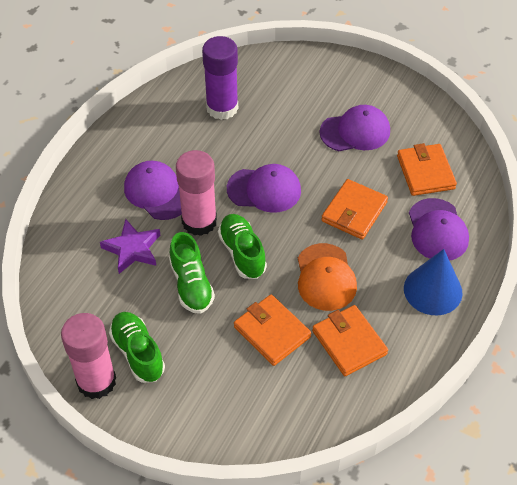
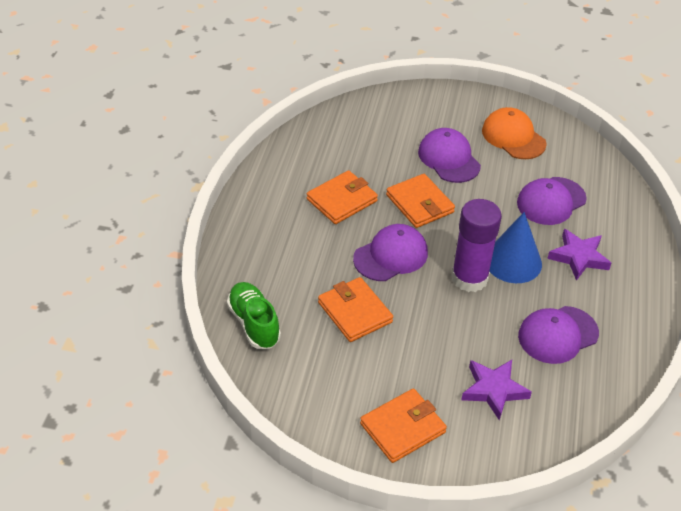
green shoe: 3 -> 1
pink glue stick: 2 -> 0
purple star: 1 -> 2

